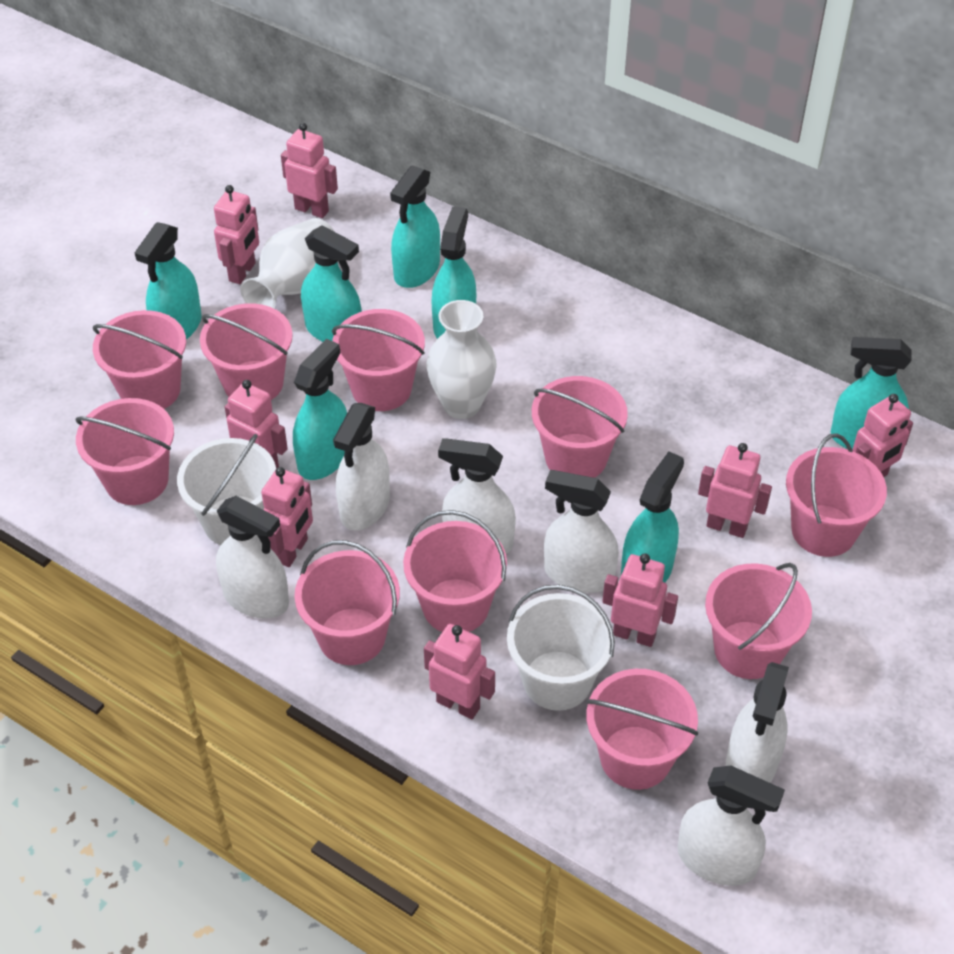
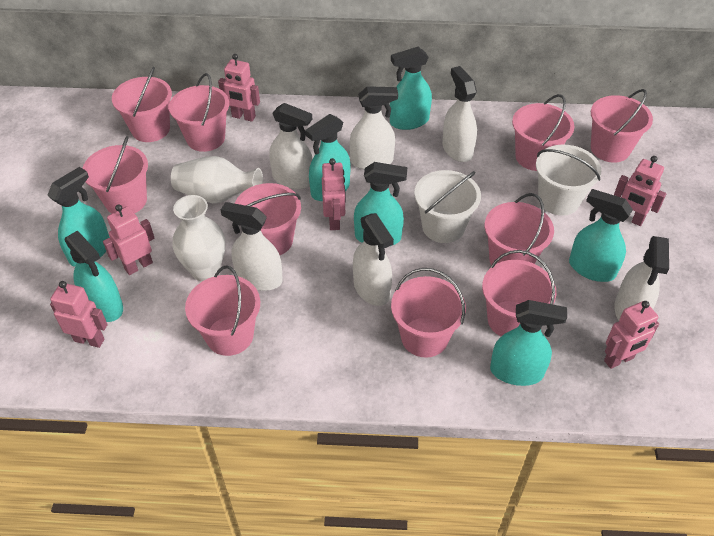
pink robot: 8 -> 6

